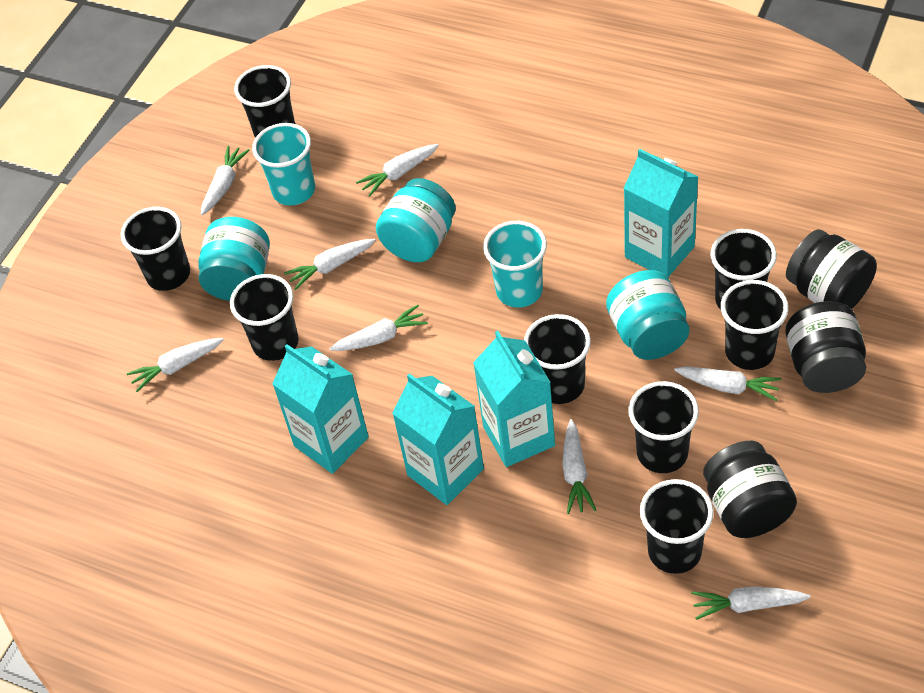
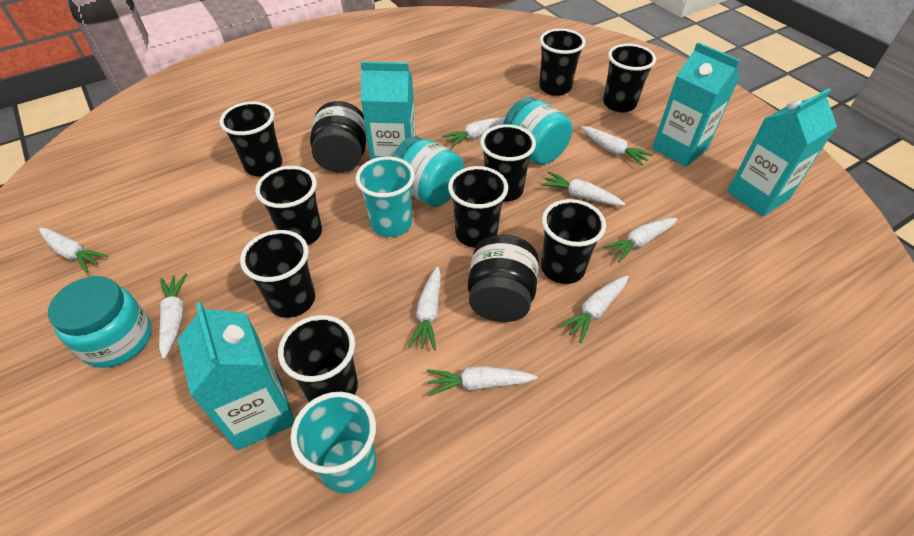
black cup: 8 -> 9
black jar: 3 -> 2
white carrot: 8 -> 9

